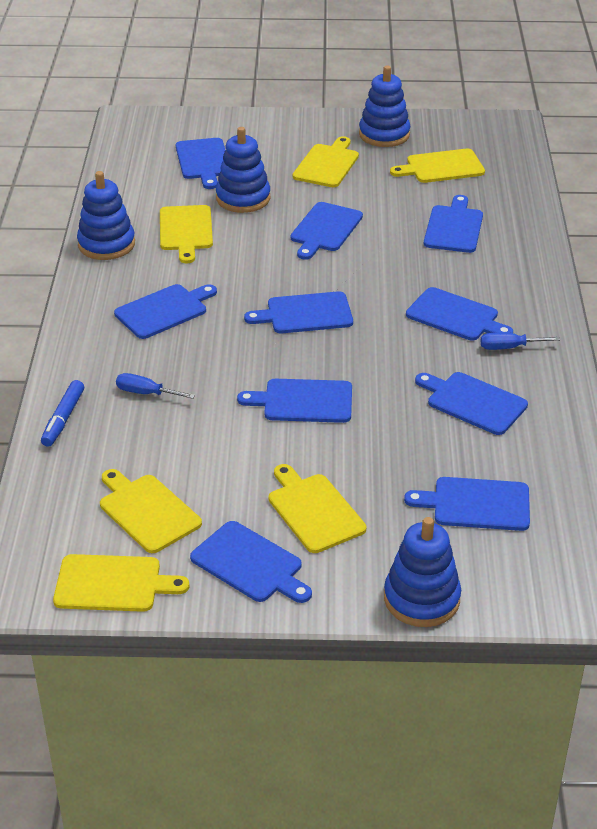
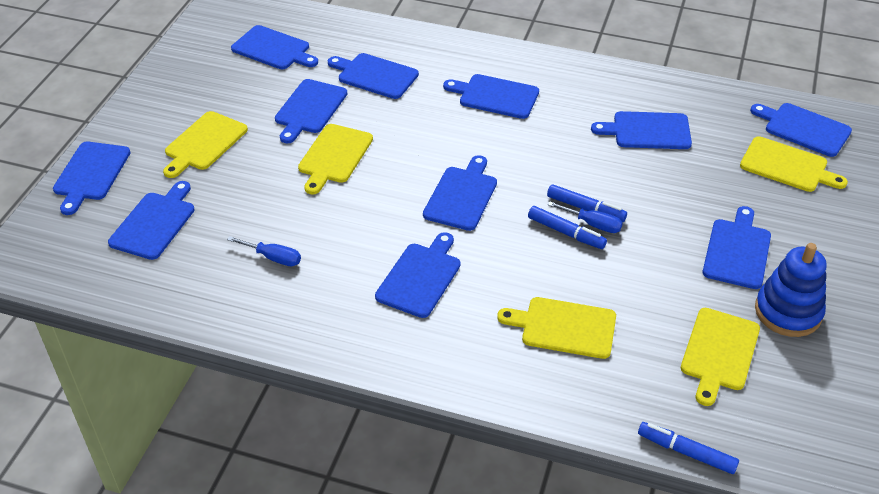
blue cutting board: 10 -> 11
blue marker: 1 -> 3
blue stacking toy: 4 -> 1
yellow cutting board: 6 -> 5

